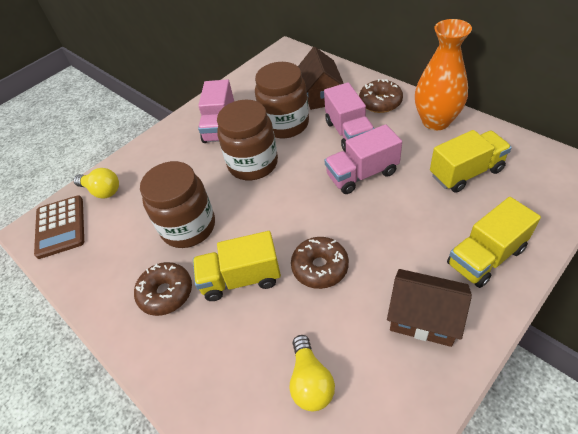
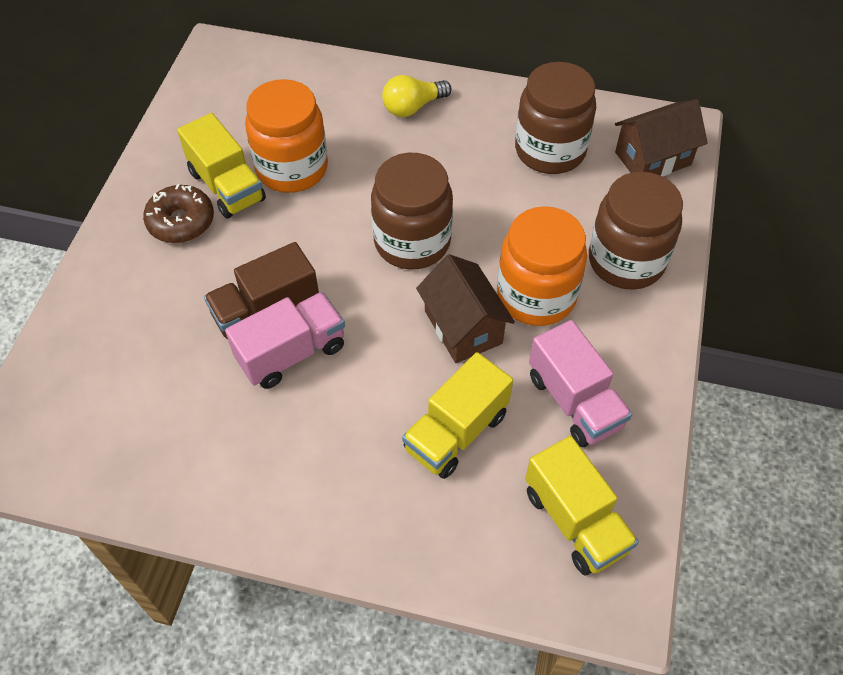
brown calculator: 1 -> 0
brown donut: 3 -> 1
brown truck: 0 -> 1
orange jar: 0 -> 2
orange vase: 1 -> 0
pink truck: 3 -> 2
yellow light bulb: 2 -> 1

